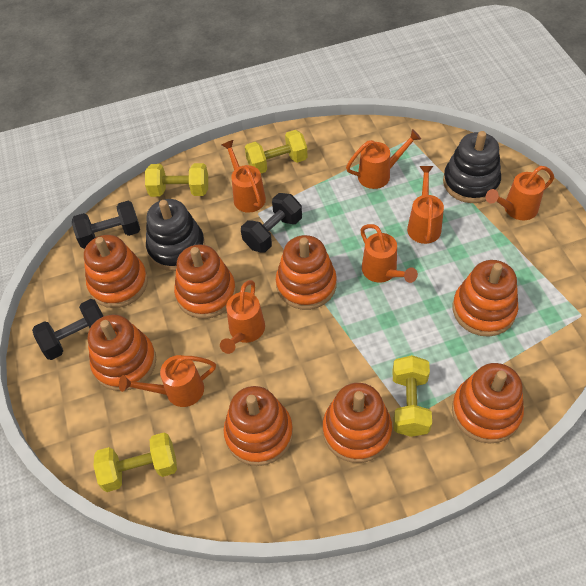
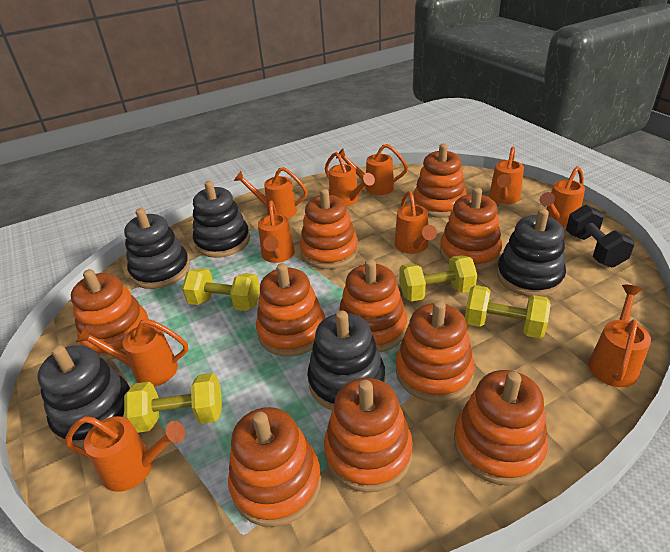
black dumbbell: 3 -> 1
black stacking toy: 2 -> 5
orange stacking toy: 8 -> 10
orange watering can: 7 -> 10

